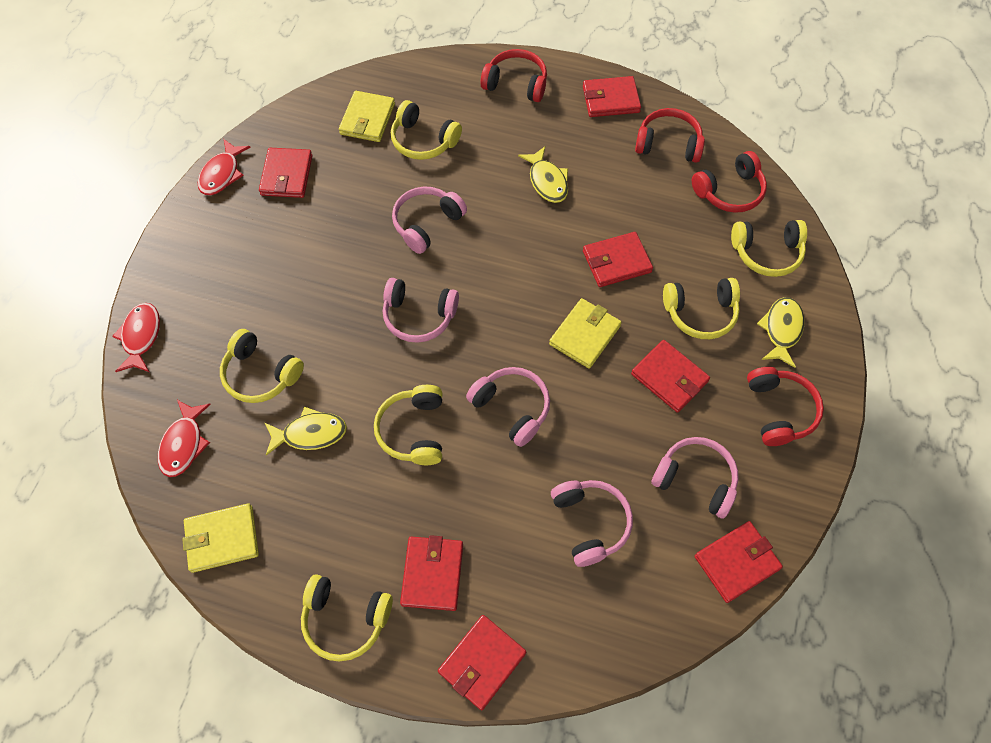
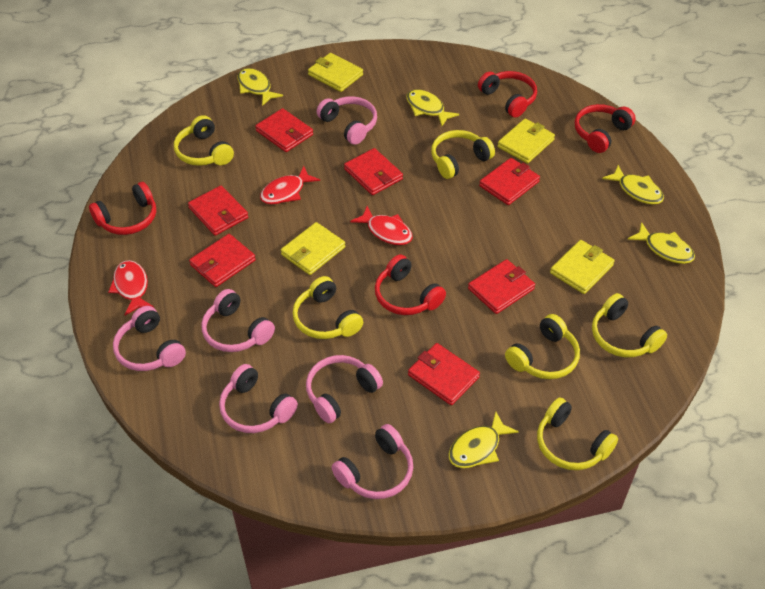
pink headphones: 5 -> 6
yellow fish: 3 -> 5
yellow wallet: 3 -> 4

